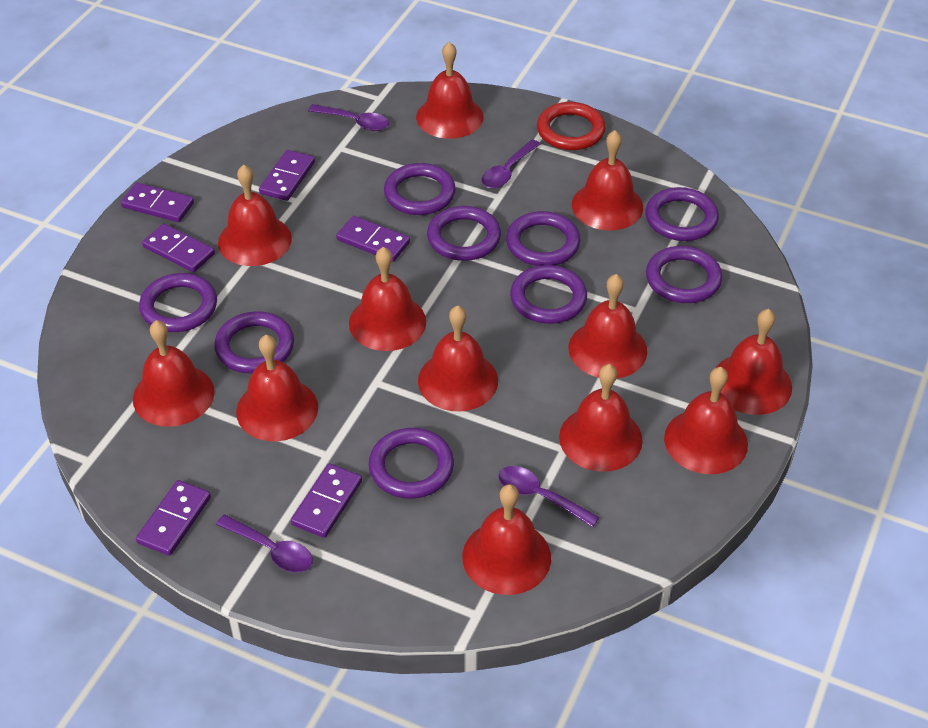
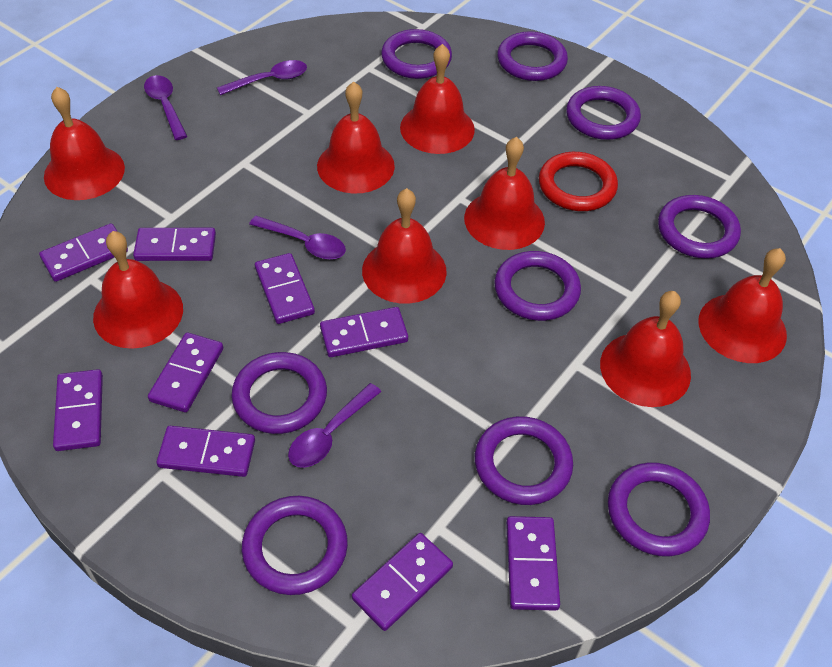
purple domino: 6 -> 9
red bell: 12 -> 8

